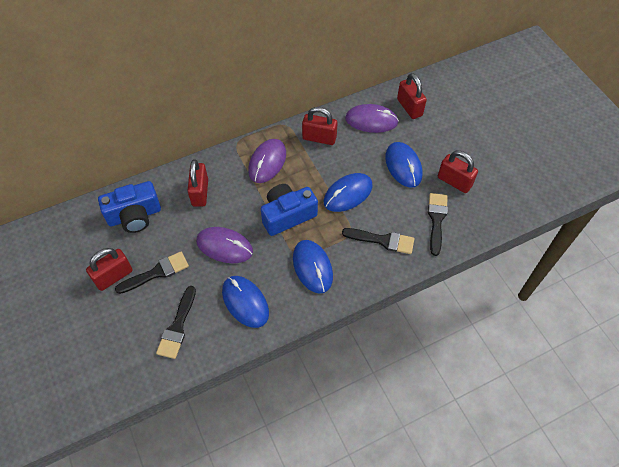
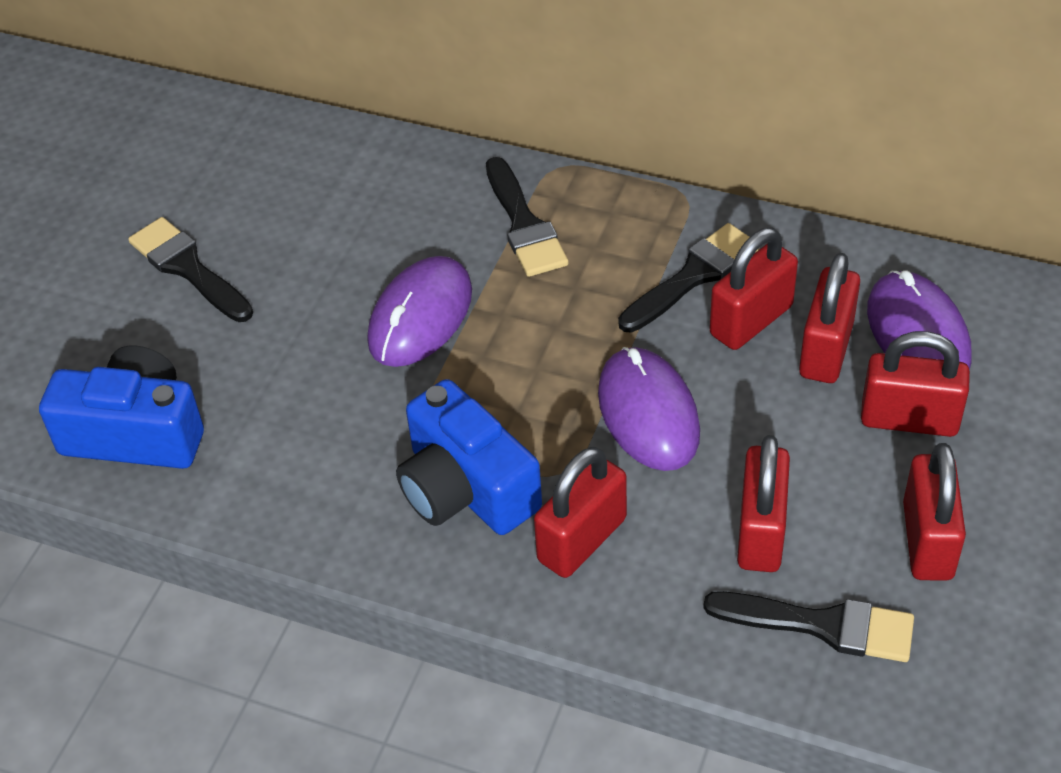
blue mouse: 4 -> 0
red padlock: 5 -> 6

